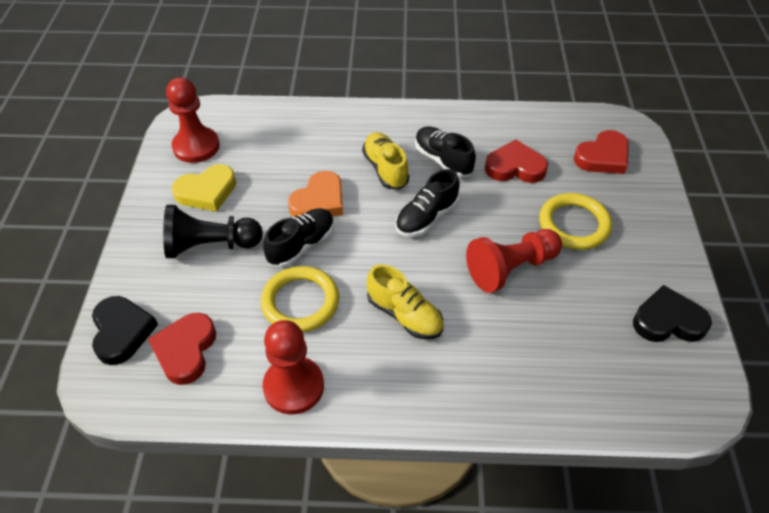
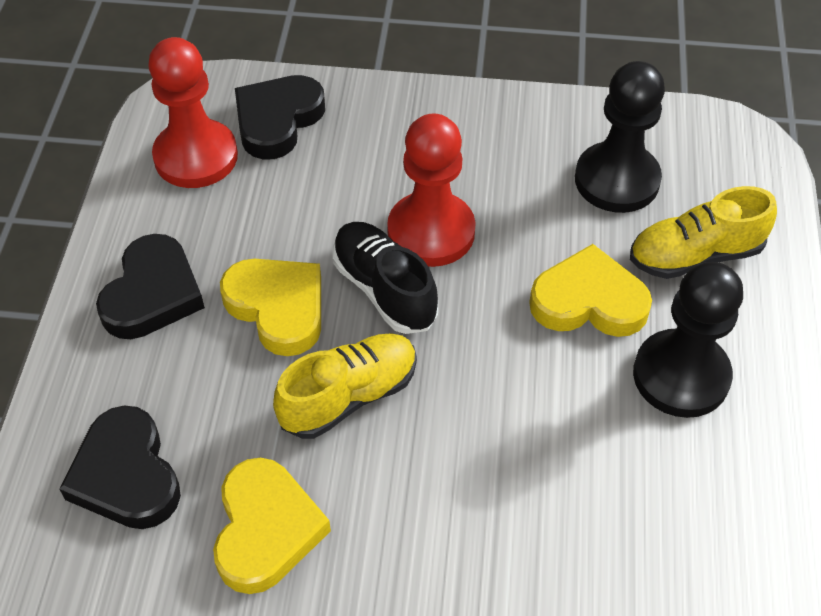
black heart: 2 -> 3
black pawn: 1 -> 2
black shoe: 3 -> 1
orange heart: 1 -> 0
red heart: 3 -> 0
red pawn: 3 -> 2
yellow heart: 1 -> 3
yellow ring: 2 -> 0

